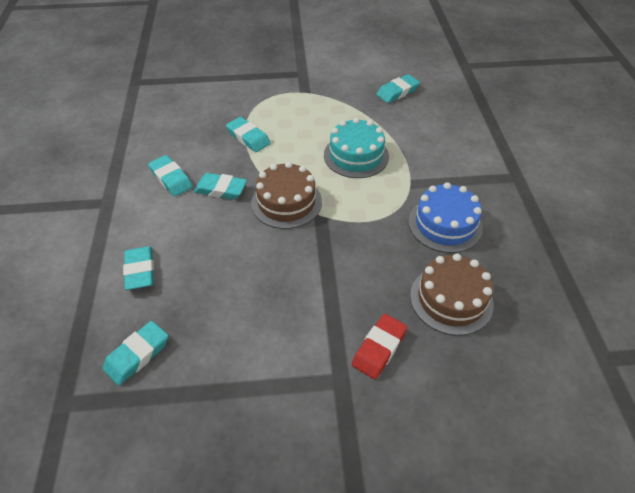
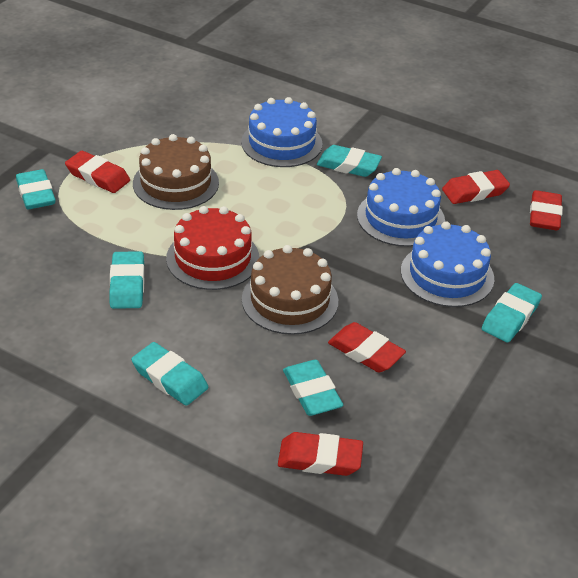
blue cake: 1 -> 3
red cake: 0 -> 1
red eraser: 1 -> 5
turquoise cake: 1 -> 0

